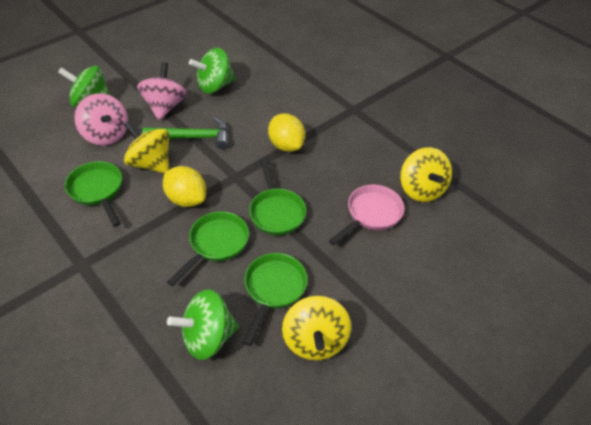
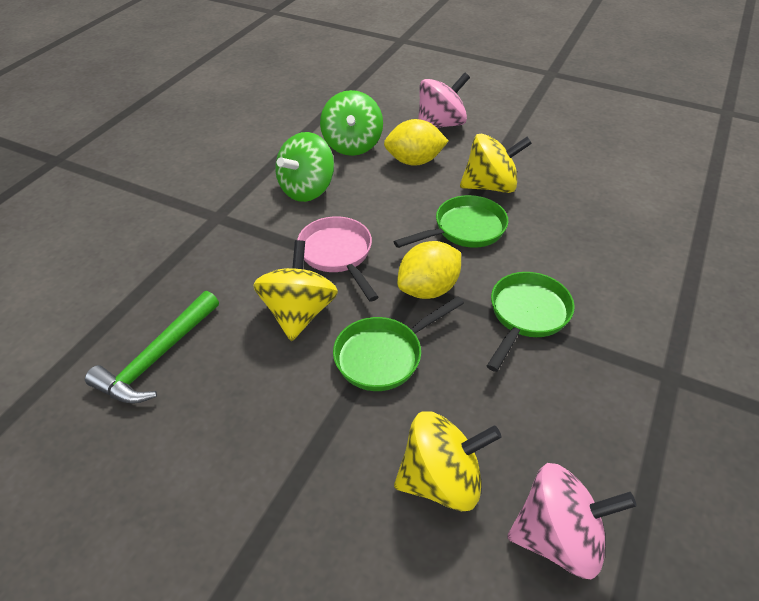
green pan: 4 -> 3
green spinning top: 3 -> 2

